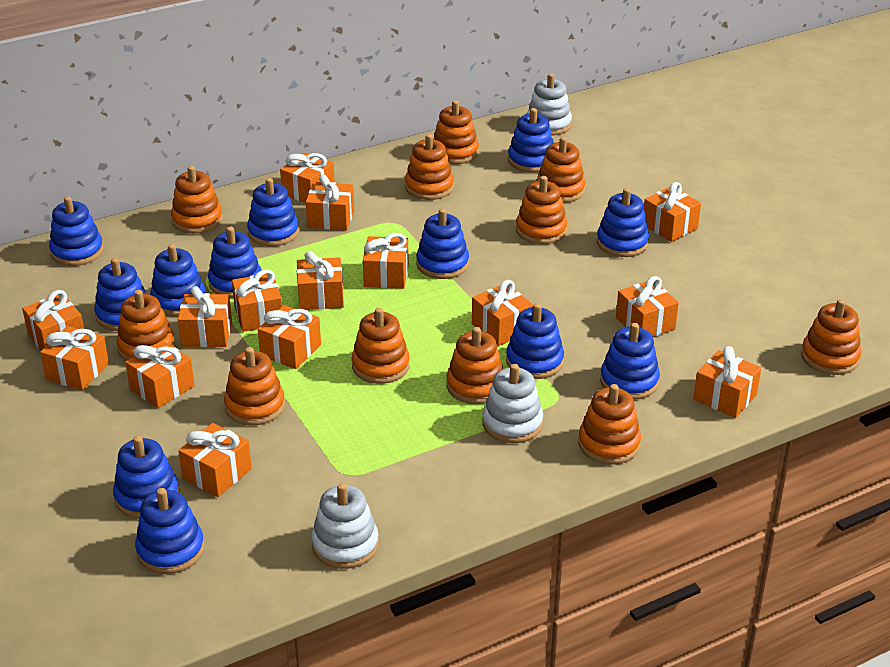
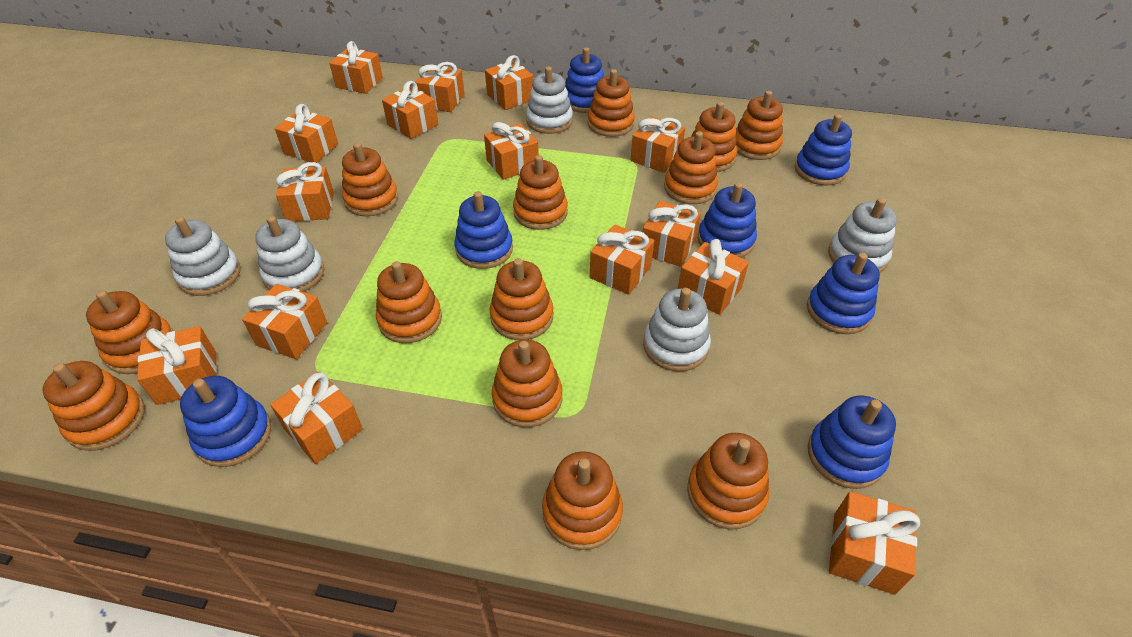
blue stacking toy: 12 -> 7
orange stacking toy: 11 -> 13
white stacking toy: 3 -> 5

